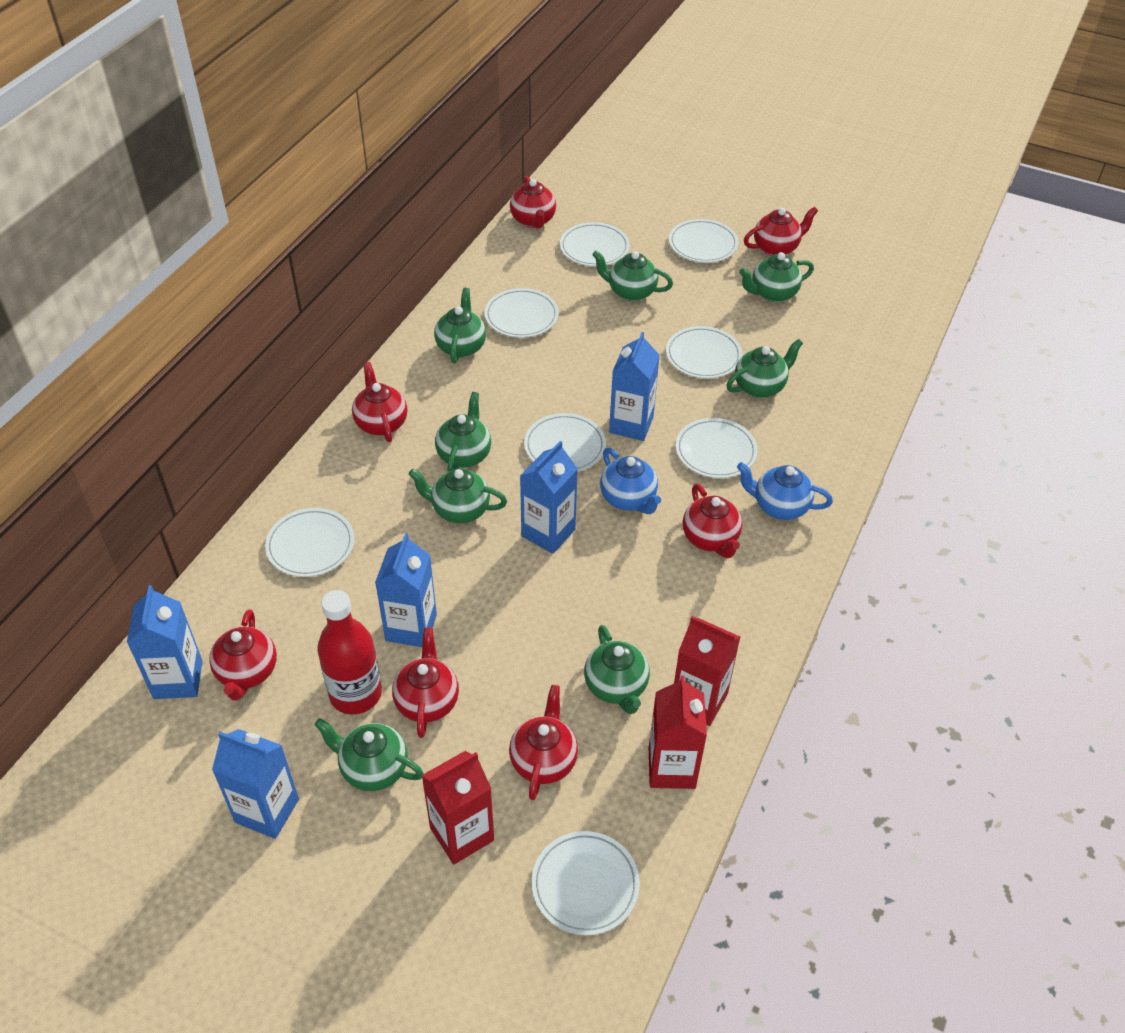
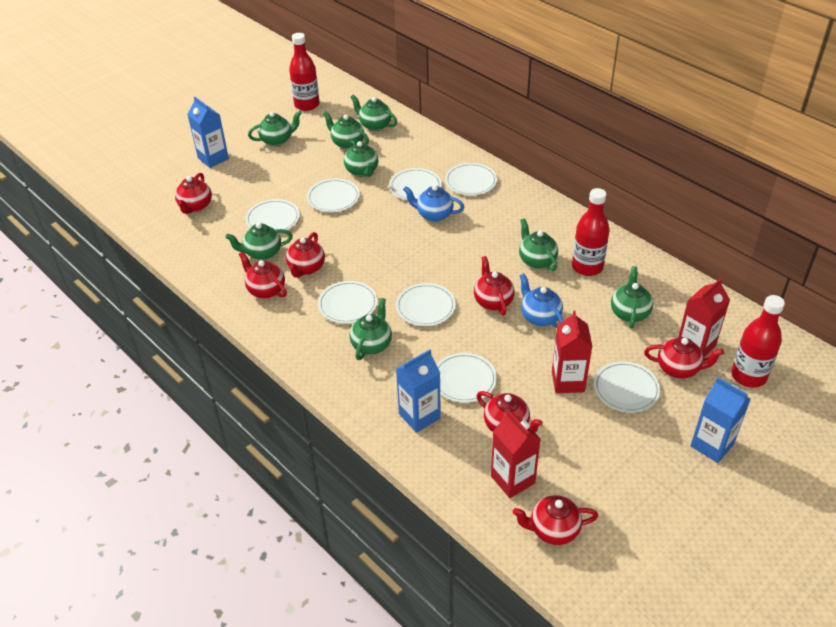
blue carton: 5 -> 3
red bottle: 1 -> 3

